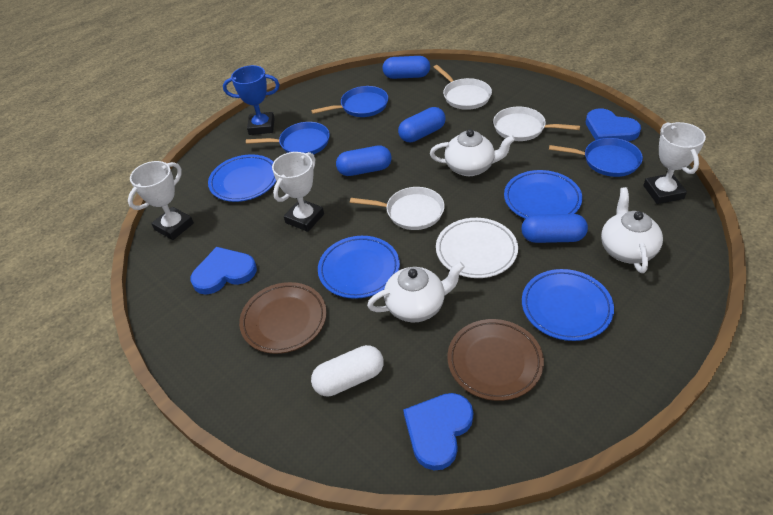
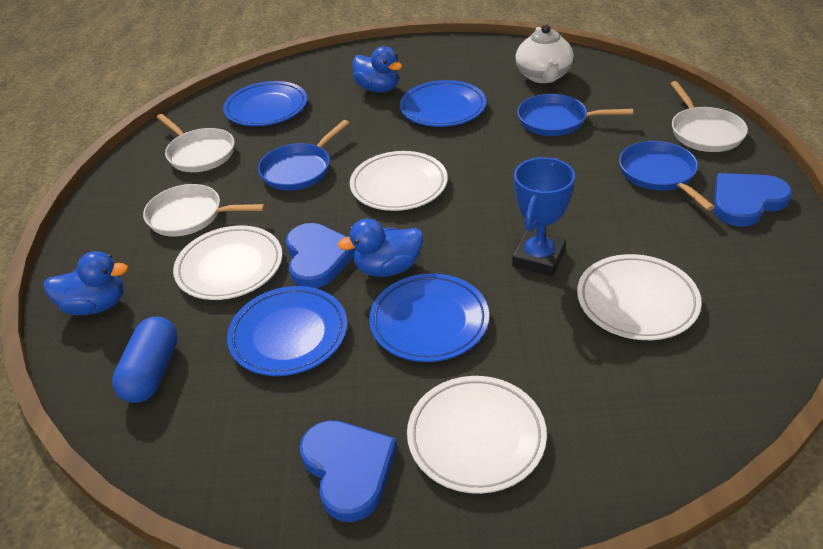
blue capsule: 4 -> 1
blue duck: 0 -> 3
brown plate: 2 -> 0
white capsule: 1 -> 0
white plate: 1 -> 4
white teapot: 3 -> 1
white trophy: 3 -> 0

